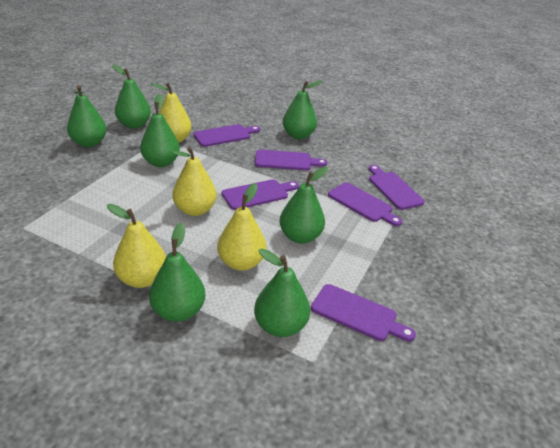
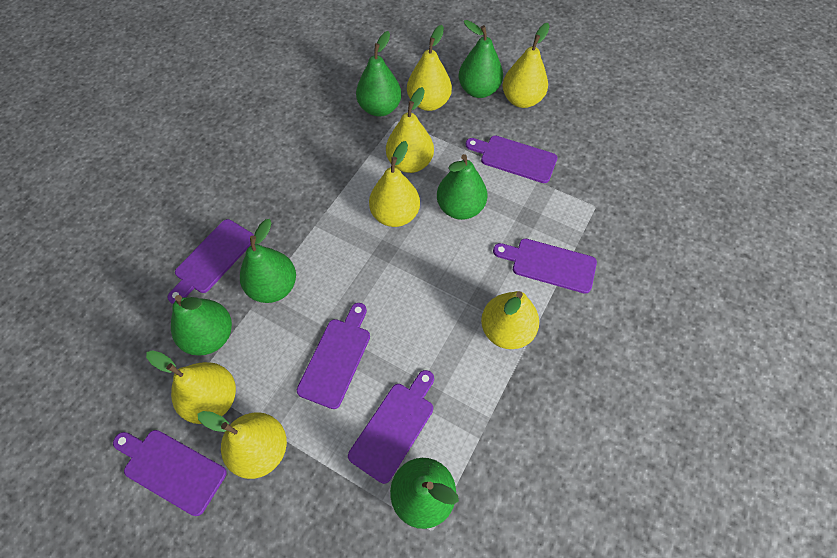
green pear: 7 -> 6
yellow pear: 4 -> 7

